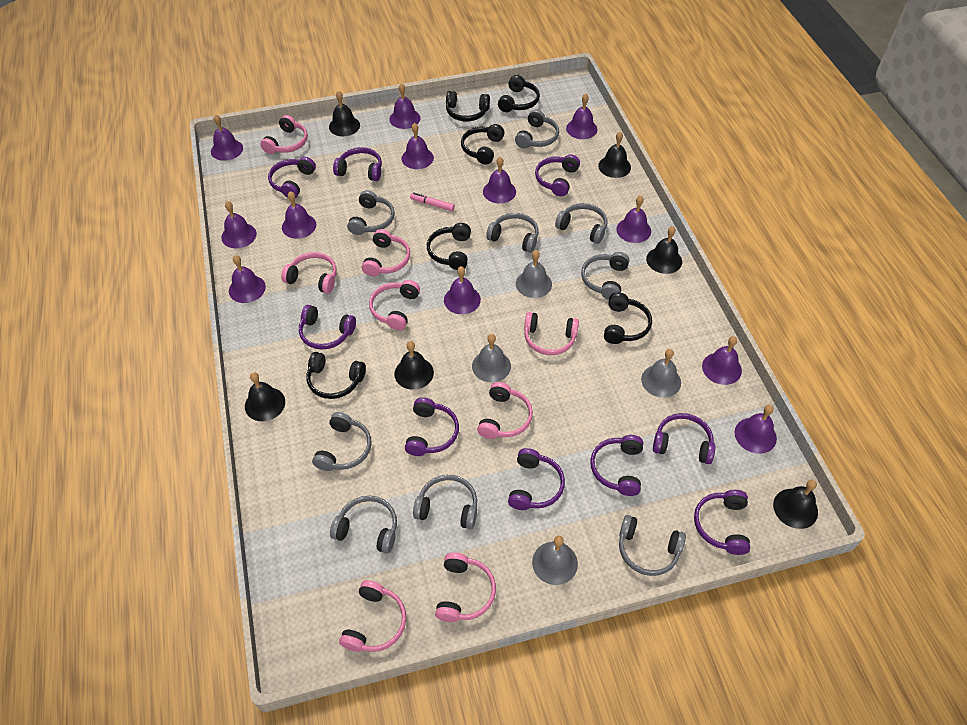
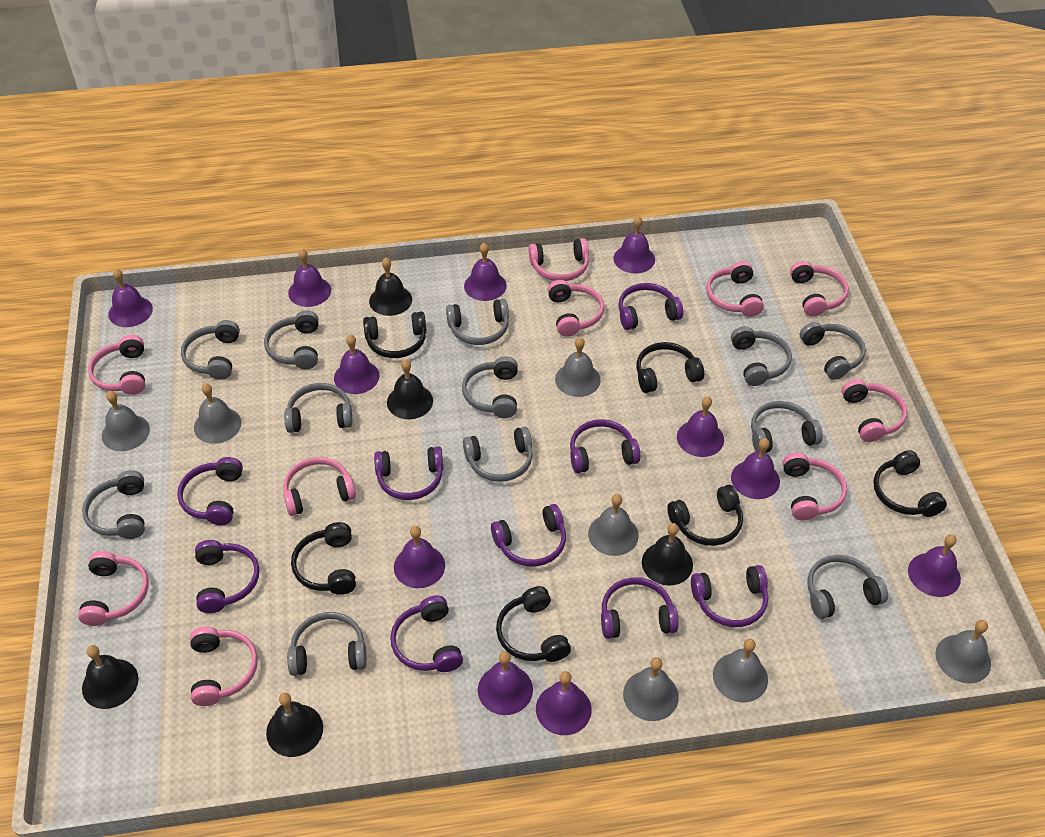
black bell: 6 -> 5
grey bell: 4 -> 7
grey headphones: 9 -> 12
pink headphones: 8 -> 10
pink marker: 1 -> 0
purple bell: 12 -> 11

